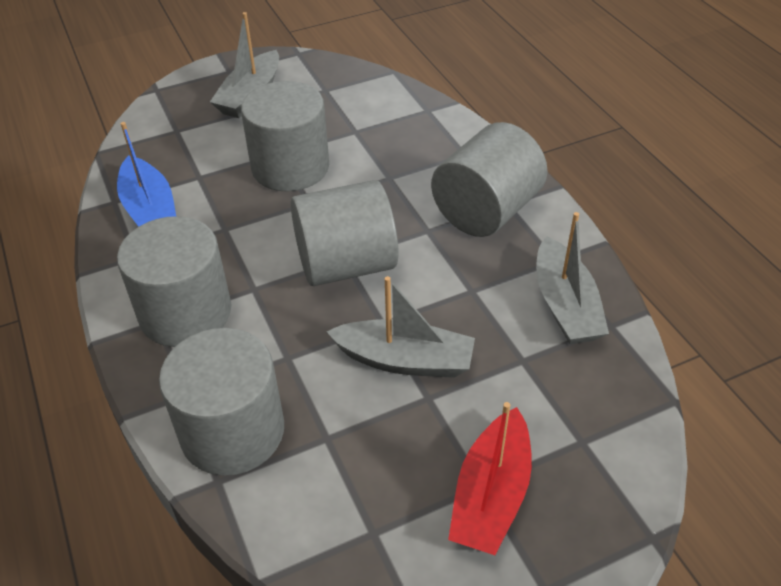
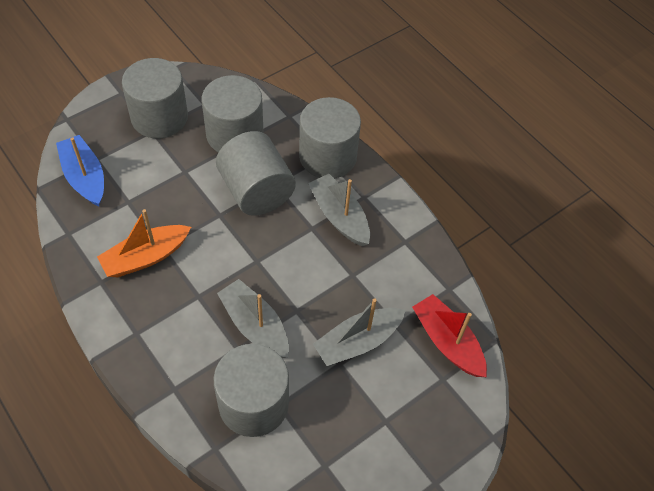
orange boat: 0 -> 1

